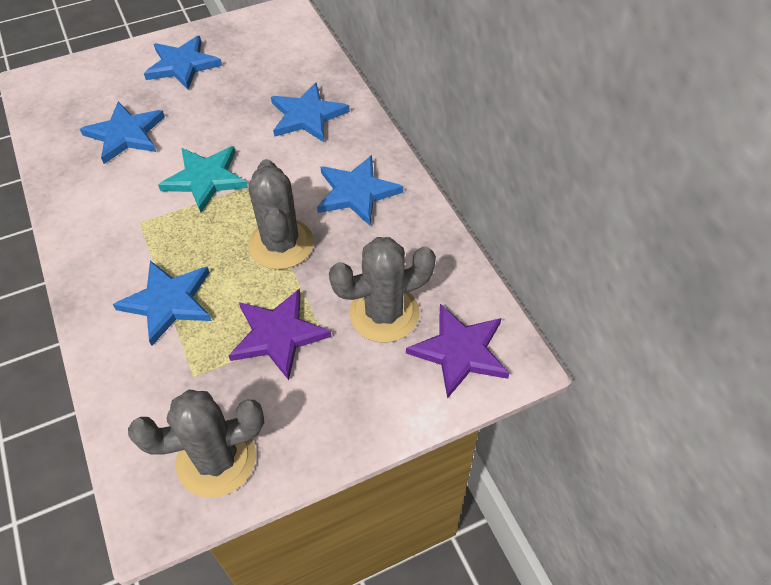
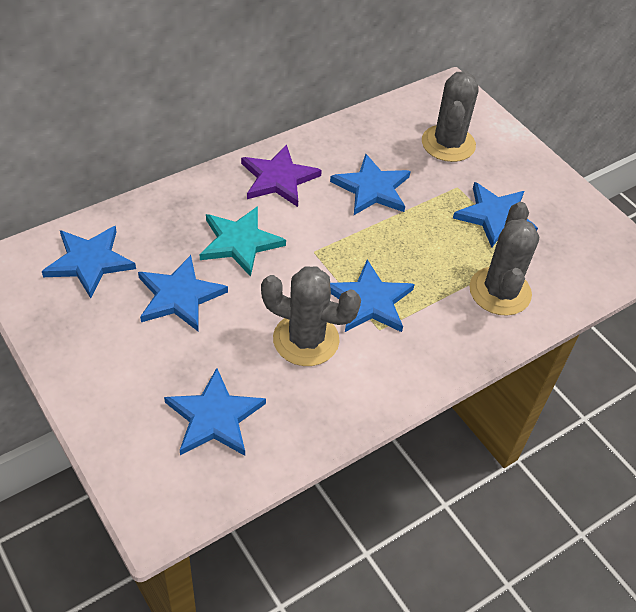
blue star: 5 -> 6
purple star: 2 -> 1

